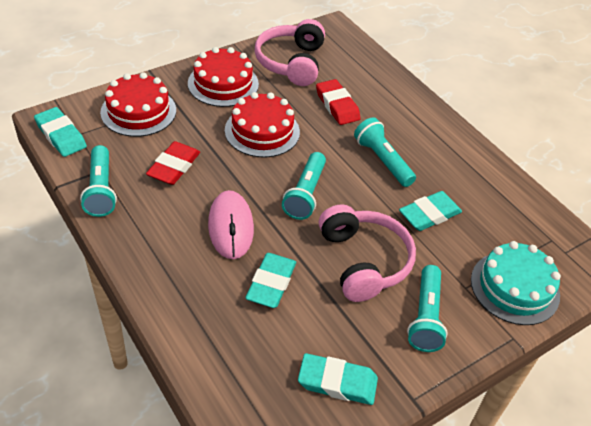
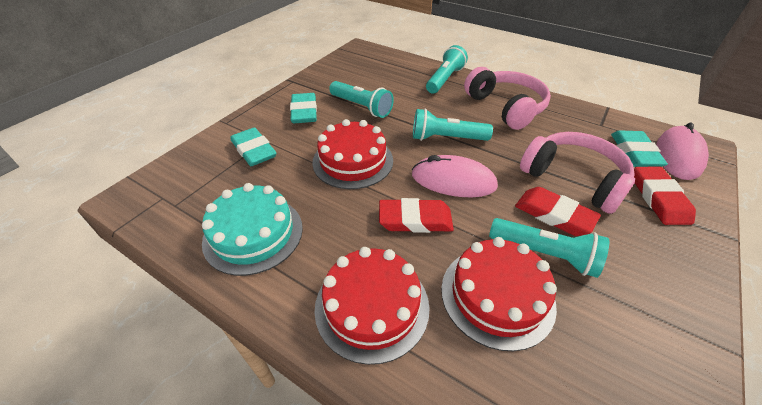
pink mouse: 1 -> 2
red eraser: 2 -> 3
turquoise eraser: 4 -> 3

